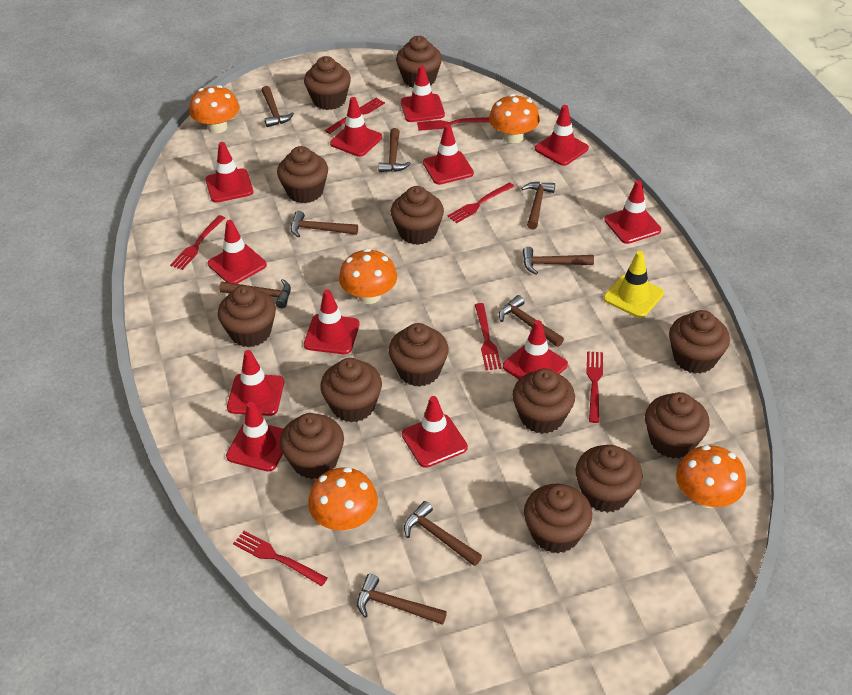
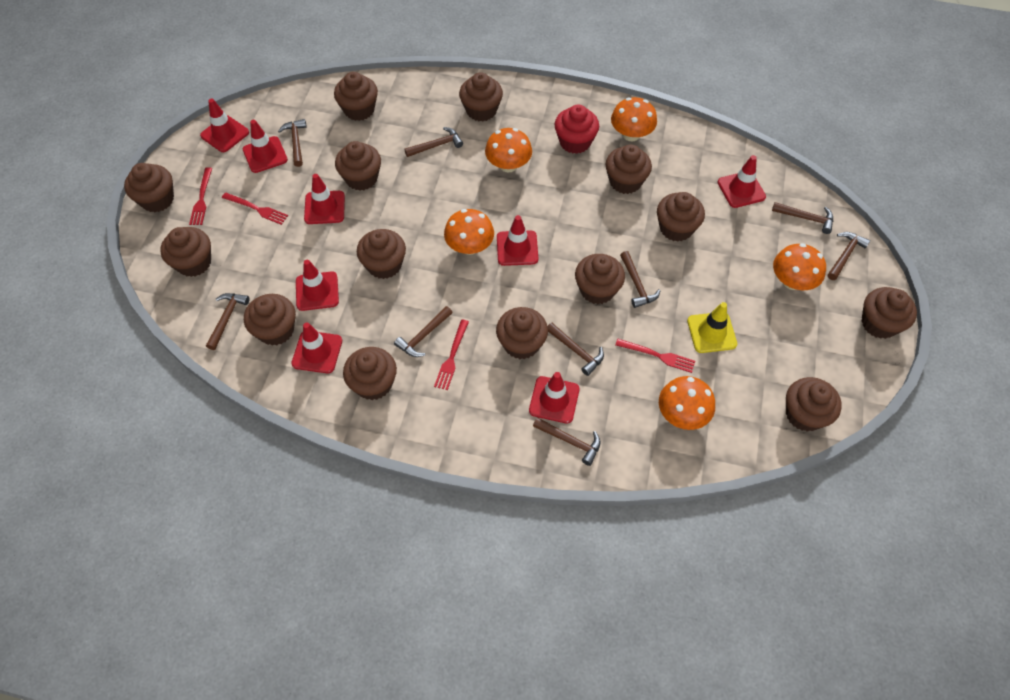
brown cupcake: 13 -> 14
red cupcake: 0 -> 1
red fork: 7 -> 4
red traffic cone: 12 -> 8

